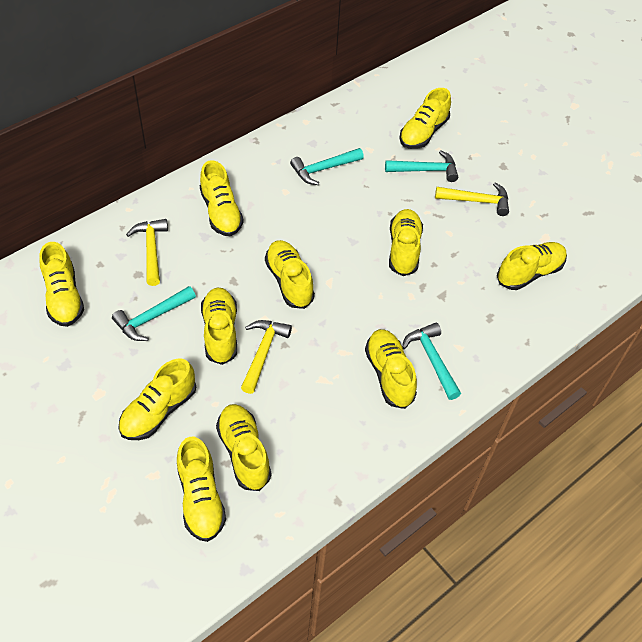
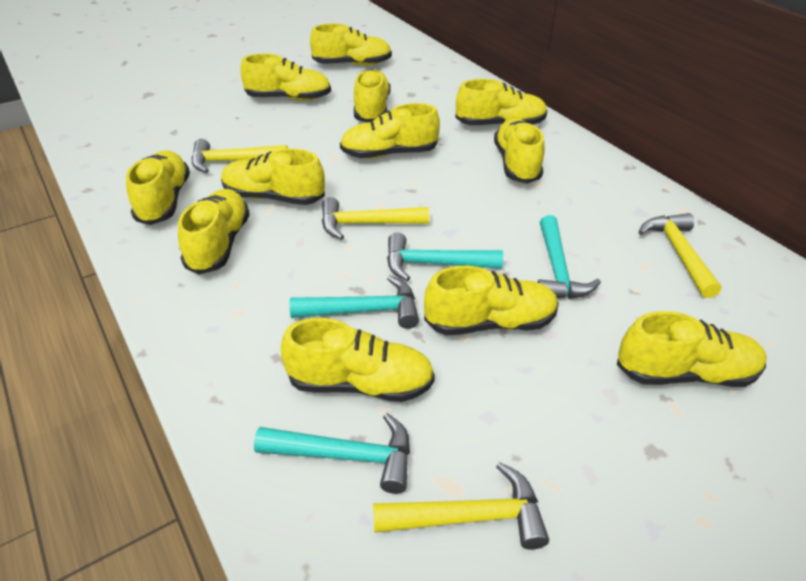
yellow hammer: 3 -> 4
yellow shoe: 11 -> 12

